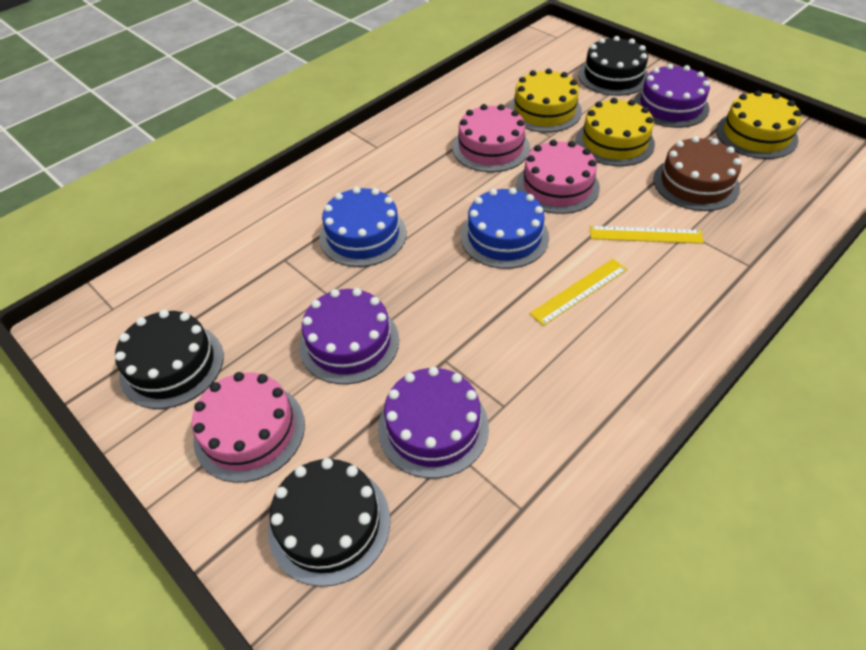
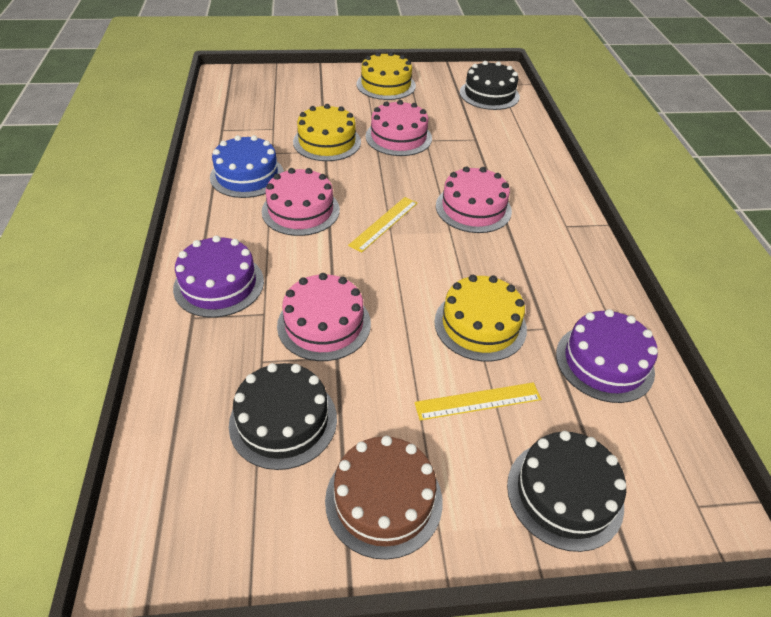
blue cake: 2 -> 1
pink cake: 3 -> 4
purple cake: 3 -> 2

